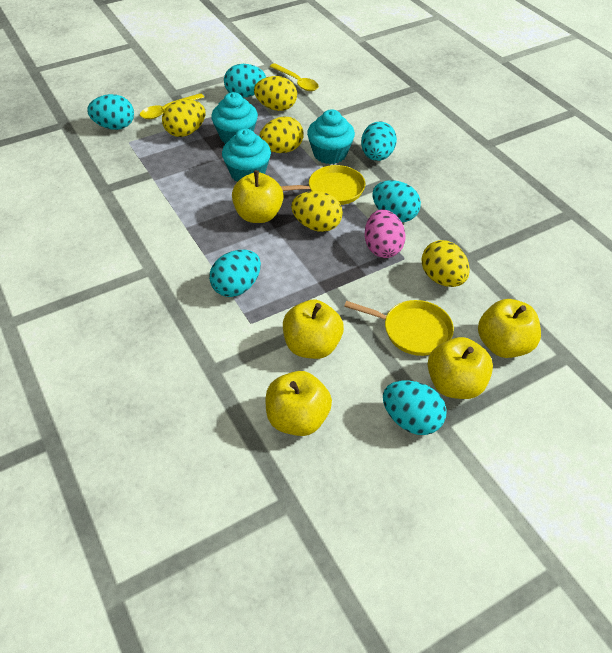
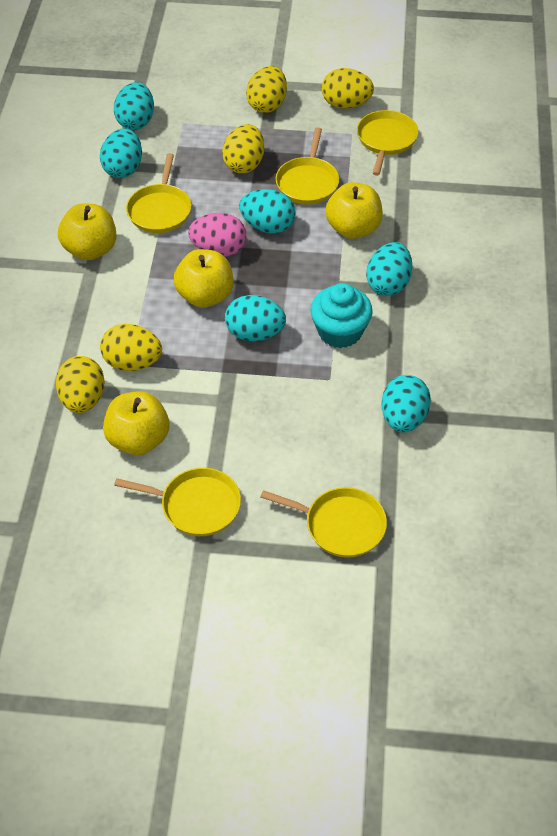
turquoise cupcake: 3 -> 1
yellow apple: 5 -> 4
yellow pan: 2 -> 5
yellow spoon: 2 -> 0

